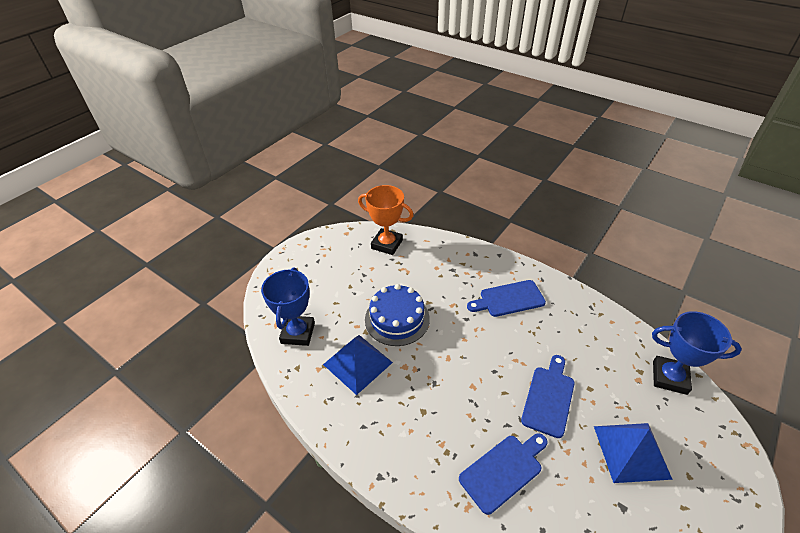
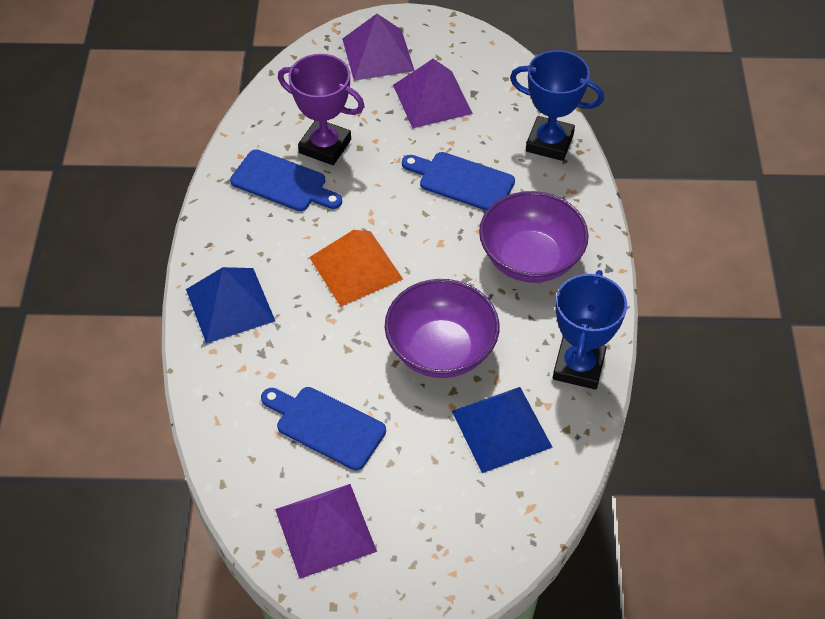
blue cake: 1 -> 0
orange pyramid: 0 -> 1
orange trophy: 1 -> 0
purple bowl: 0 -> 2
purple pyramid: 0 -> 3
purple trophy: 0 -> 1

